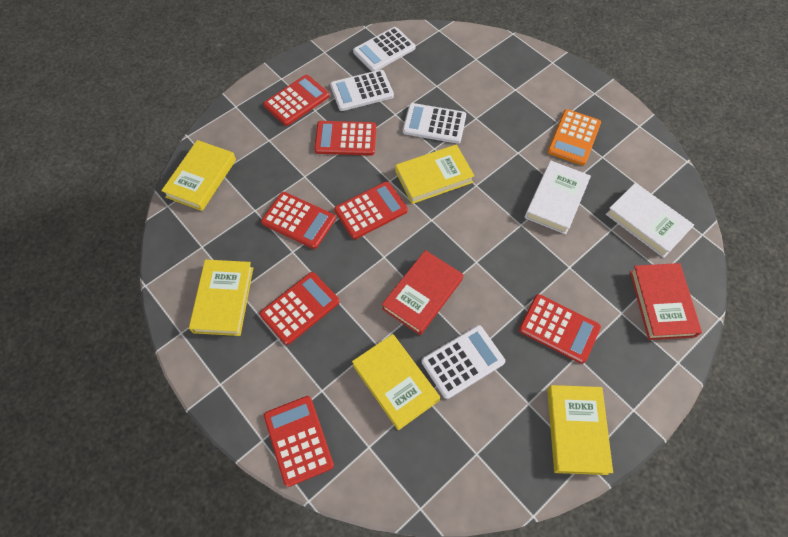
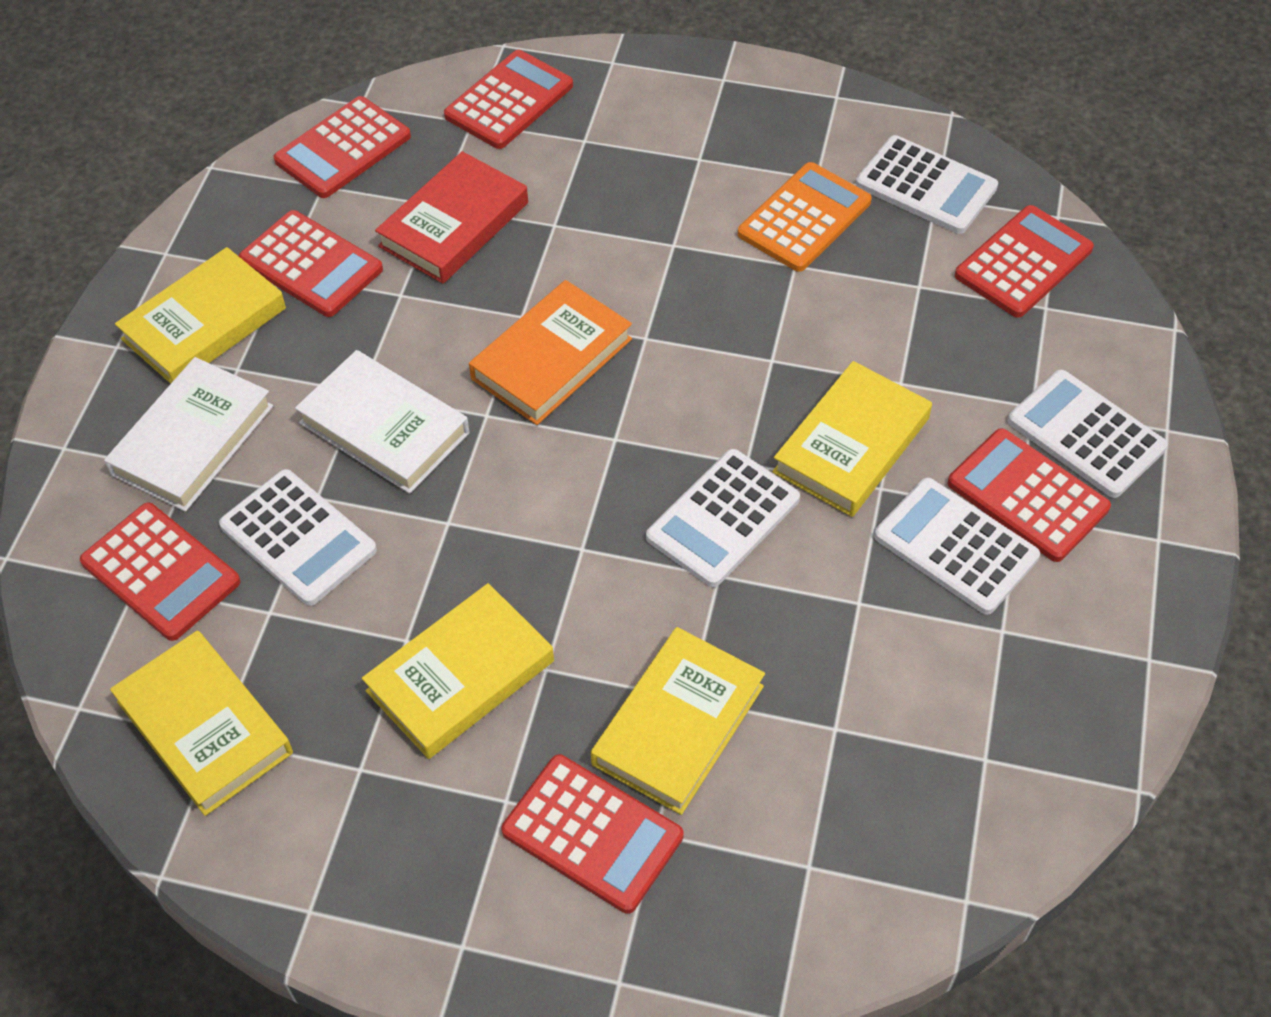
orange book: 0 -> 1
red book: 2 -> 1
white calculator: 4 -> 5

